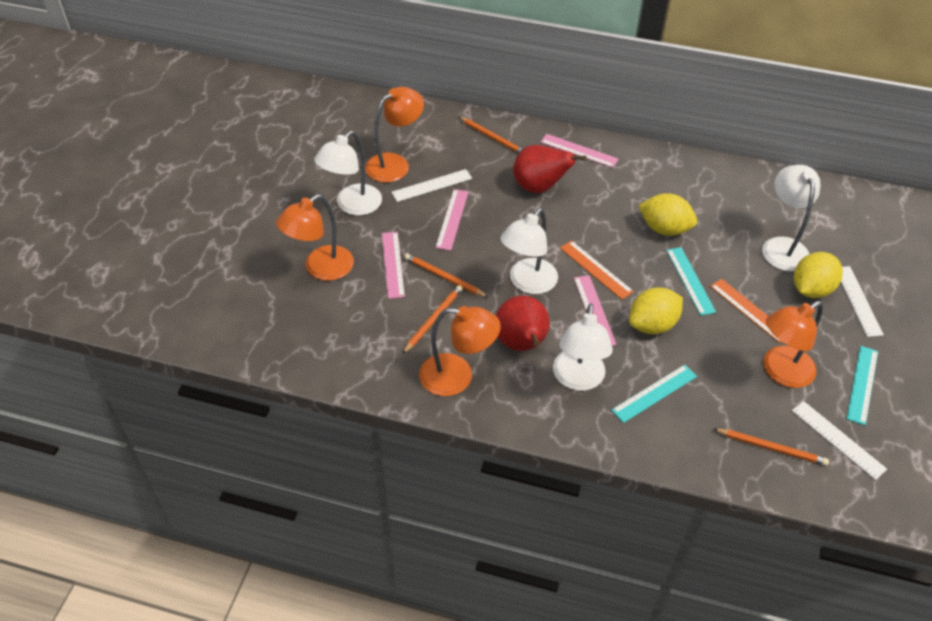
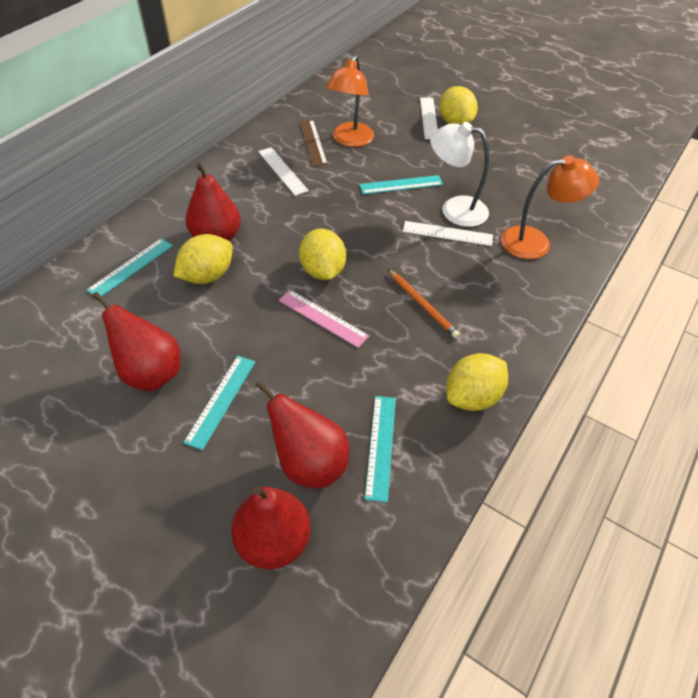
brown ruler: 0 -> 1
orange lamp: 4 -> 2
orange pencil: 4 -> 1
orange ruler: 2 -> 0
pink ruler: 4 -> 1
red pear: 2 -> 4
turquoise ruler: 3 -> 4
white lamp: 4 -> 1
yellow lemon: 3 -> 4

